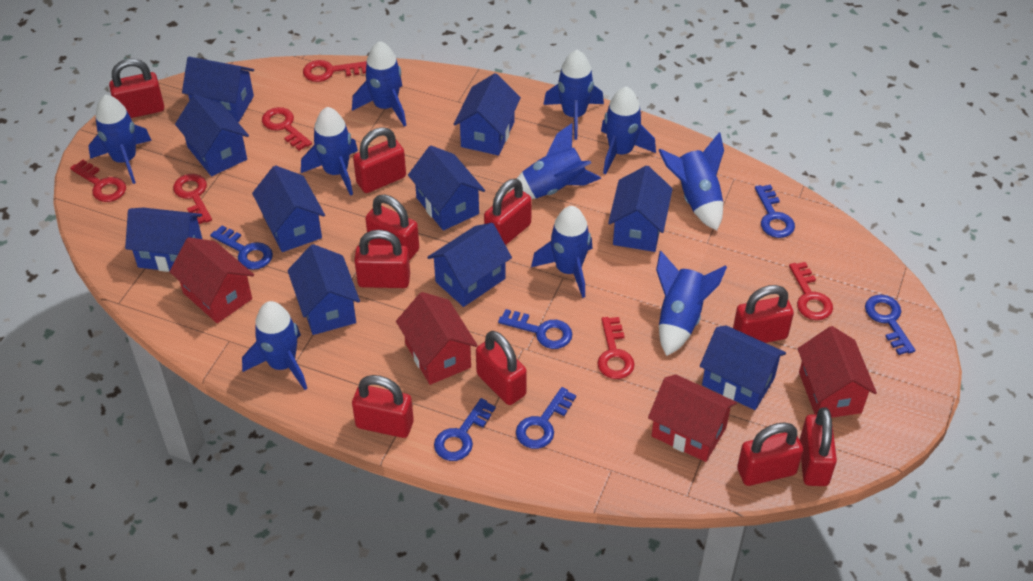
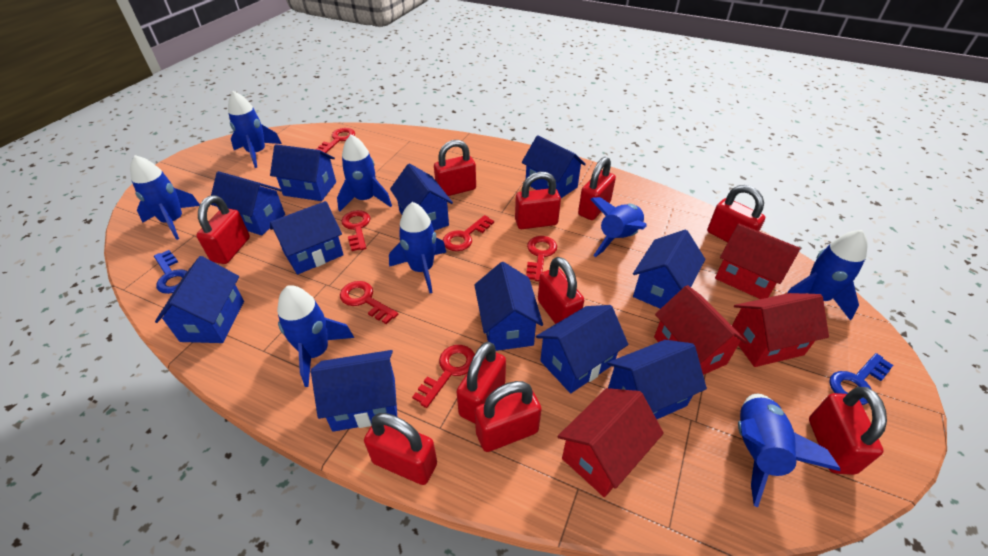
blue house: 10 -> 11
blue key: 6 -> 2
blue rocket: 10 -> 8

